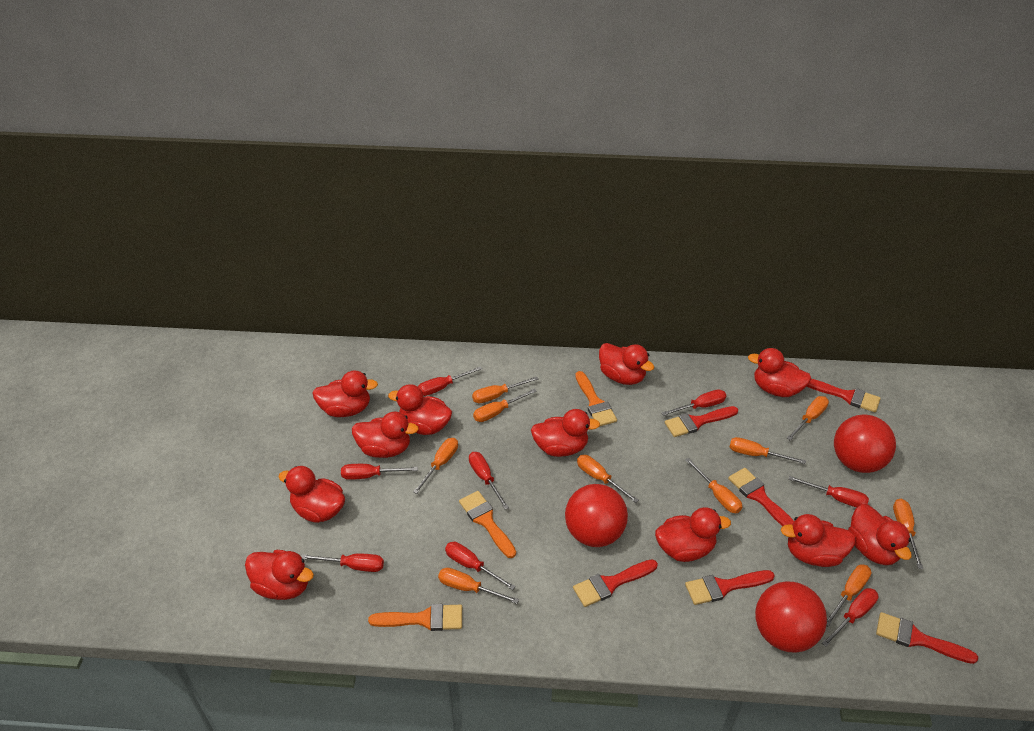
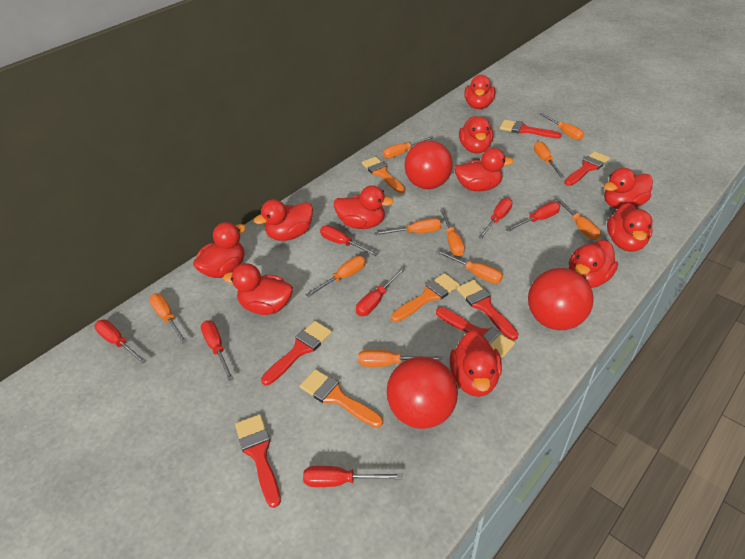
red screwdriver: 8 -> 7

